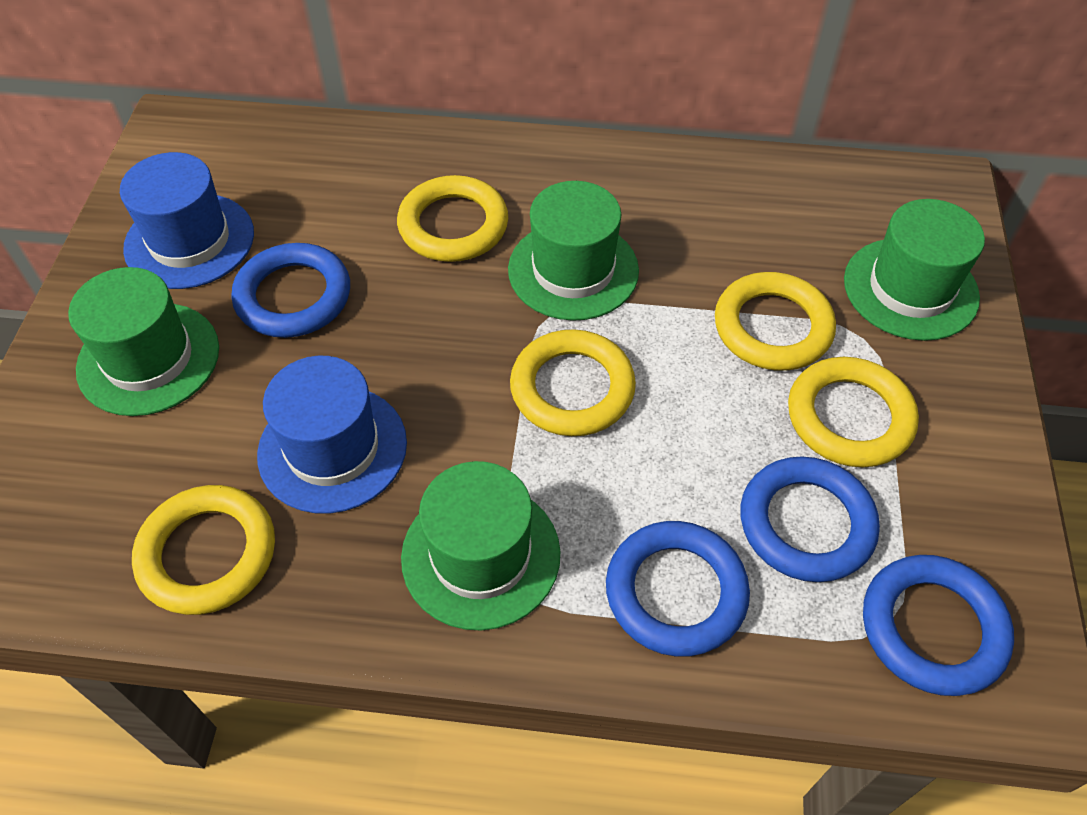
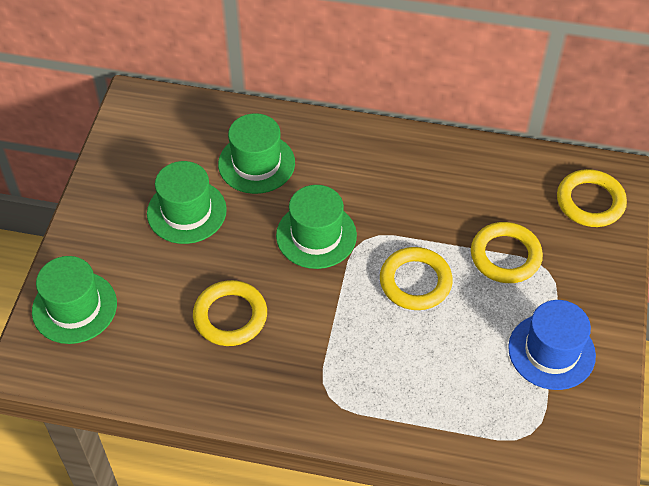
blue hat: 2 -> 1
blue ring: 4 -> 0
yellow ring: 5 -> 4

